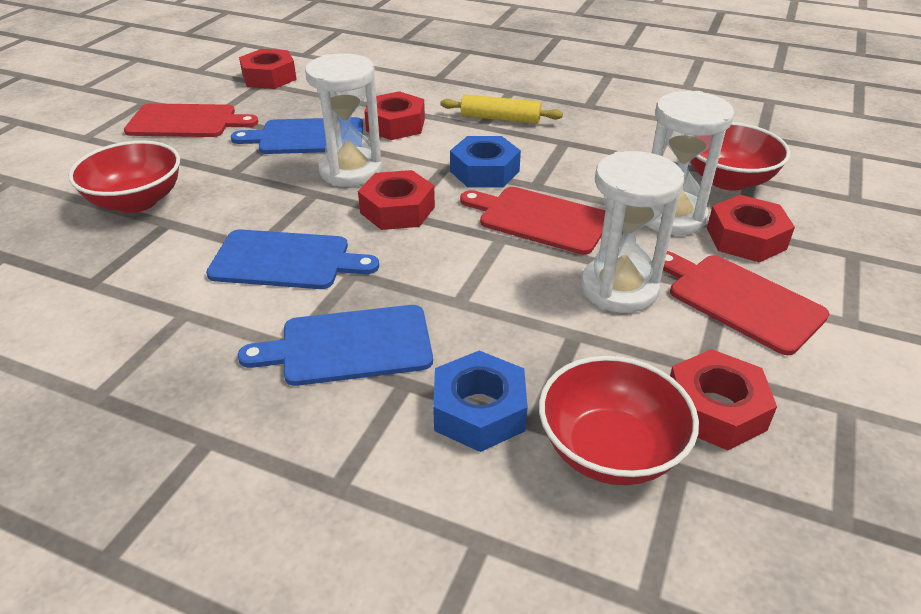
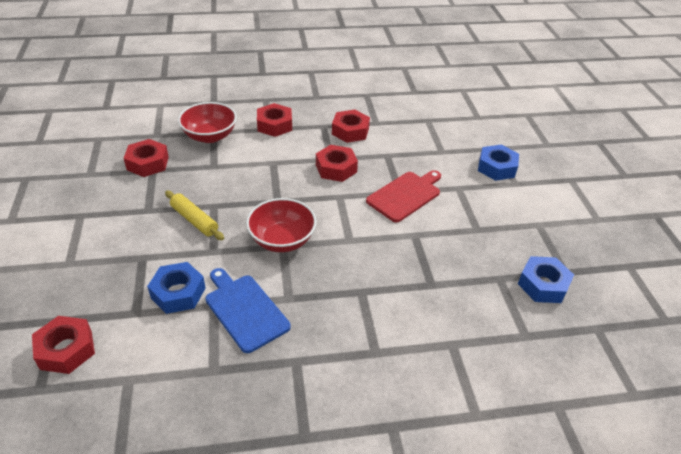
blue cutting board: 3 -> 1
blue nut: 2 -> 3
red bowl: 3 -> 2
red cutting board: 3 -> 1
white hourglass: 3 -> 0

